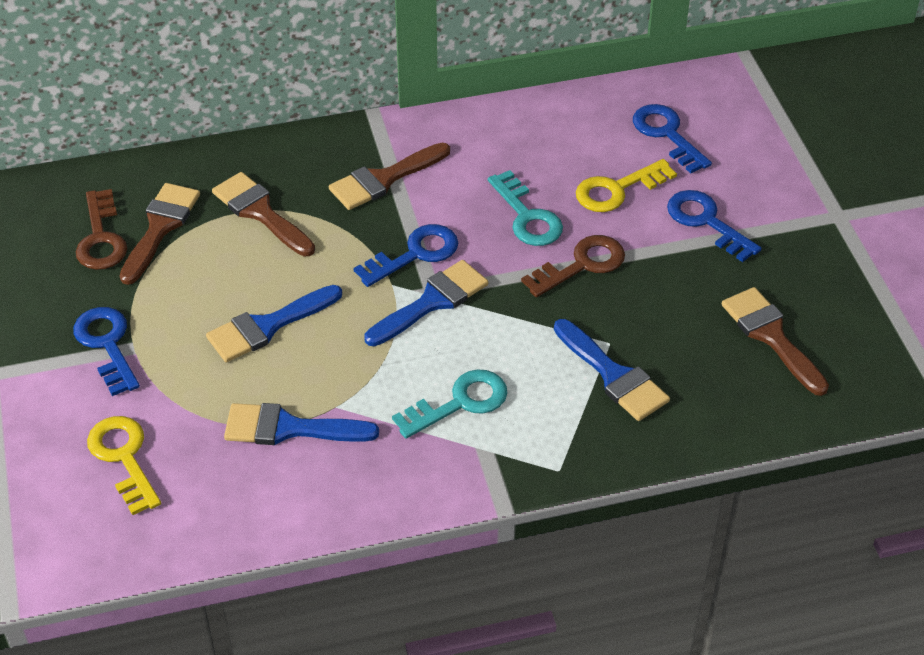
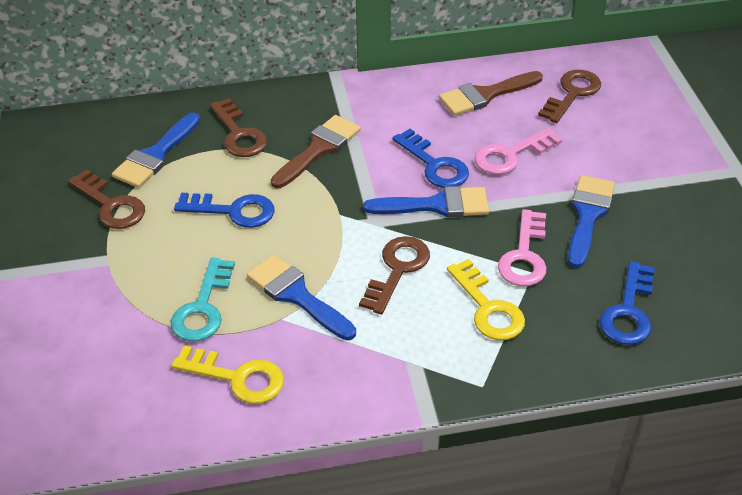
blue key: 4 -> 3
brown brush: 4 -> 2
brown key: 2 -> 4
pink key: 0 -> 2
turquoise key: 2 -> 1

